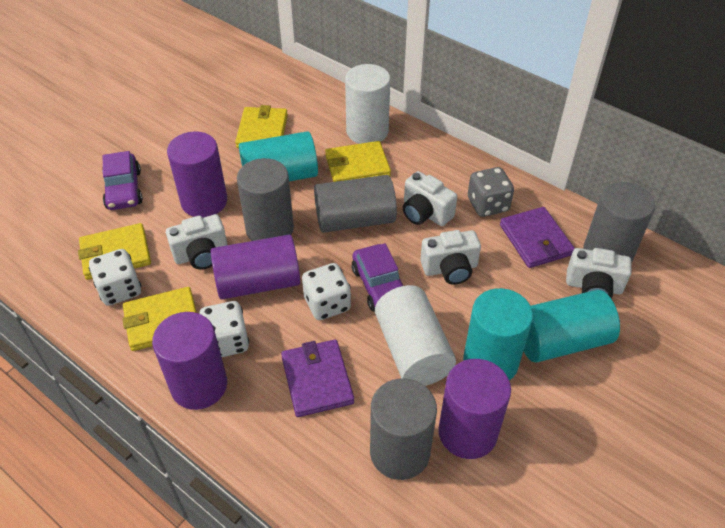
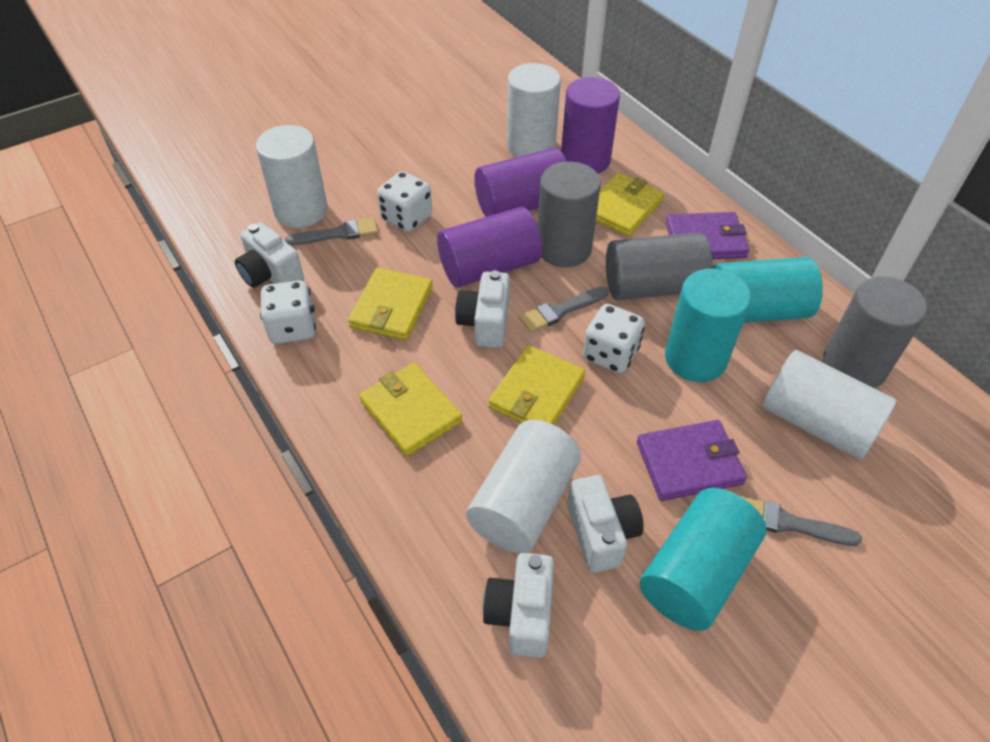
grey brush: 0 -> 3
grey cylinder: 4 -> 3
grey dice: 1 -> 0
purple car: 2 -> 0
purple cylinder: 4 -> 3
white cylinder: 2 -> 4

